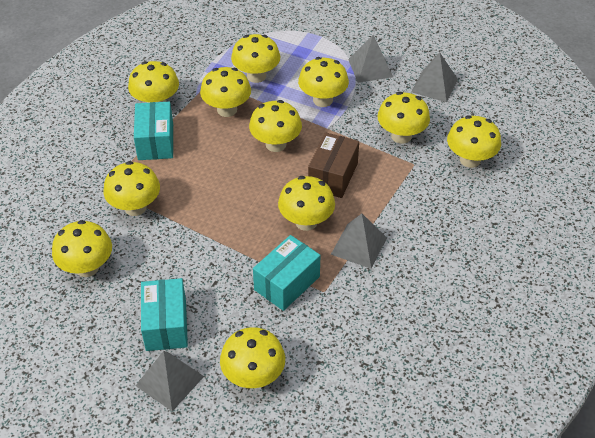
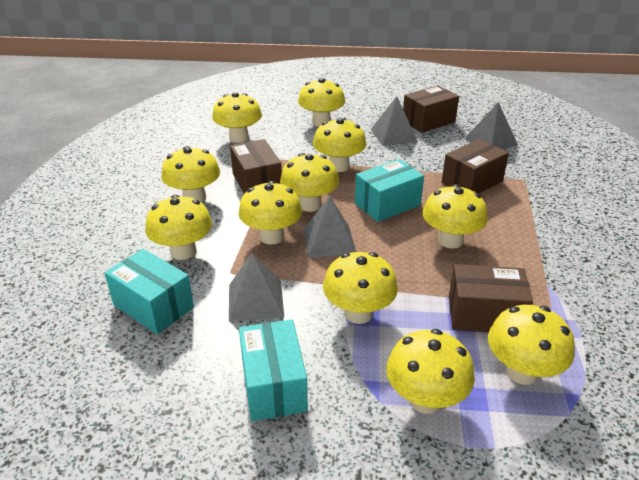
brown box: 1 -> 4

